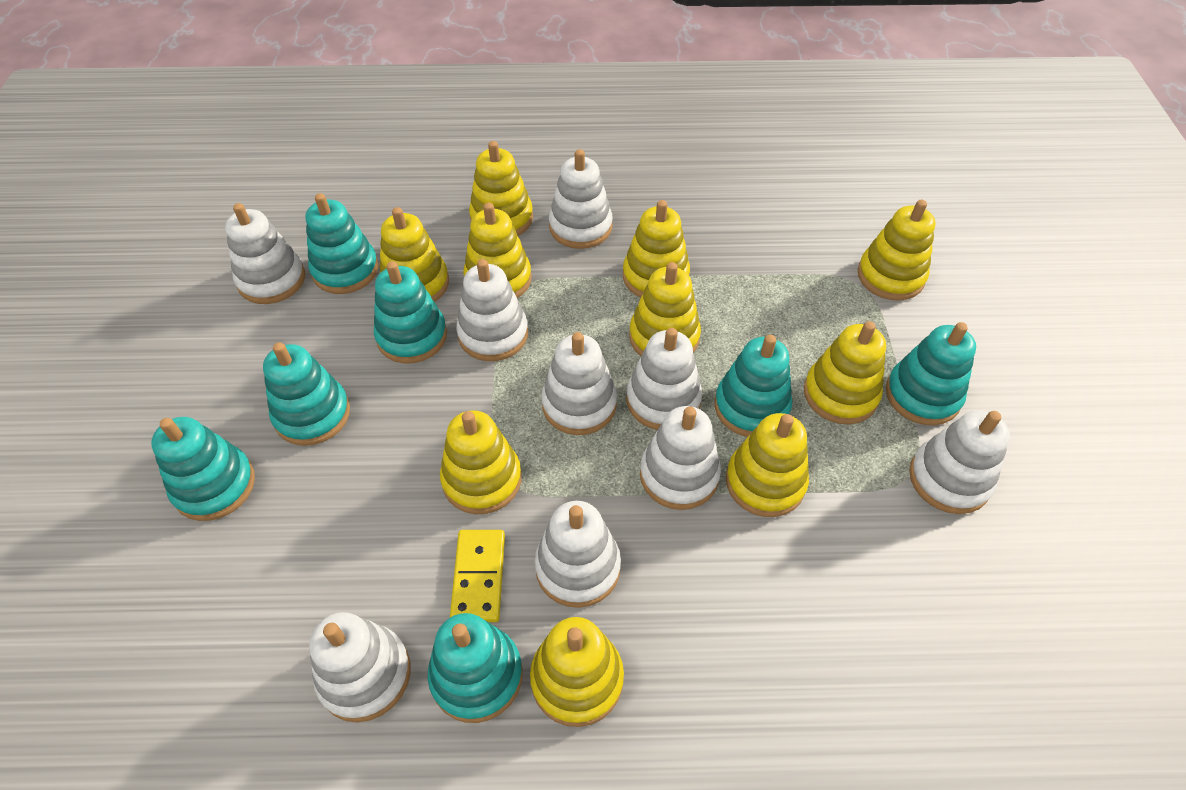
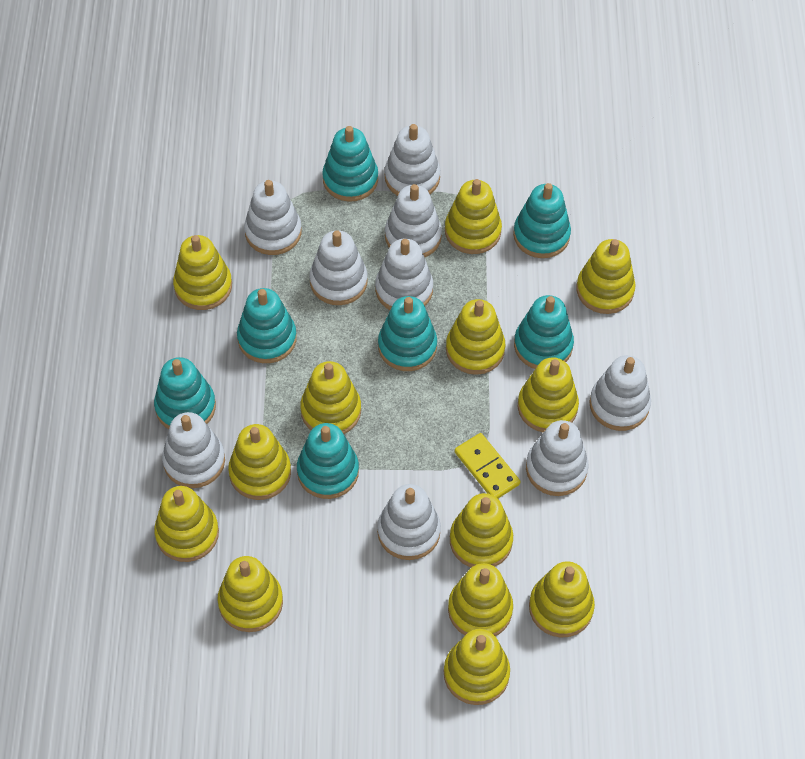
yellow stacking toy: 10 -> 13

